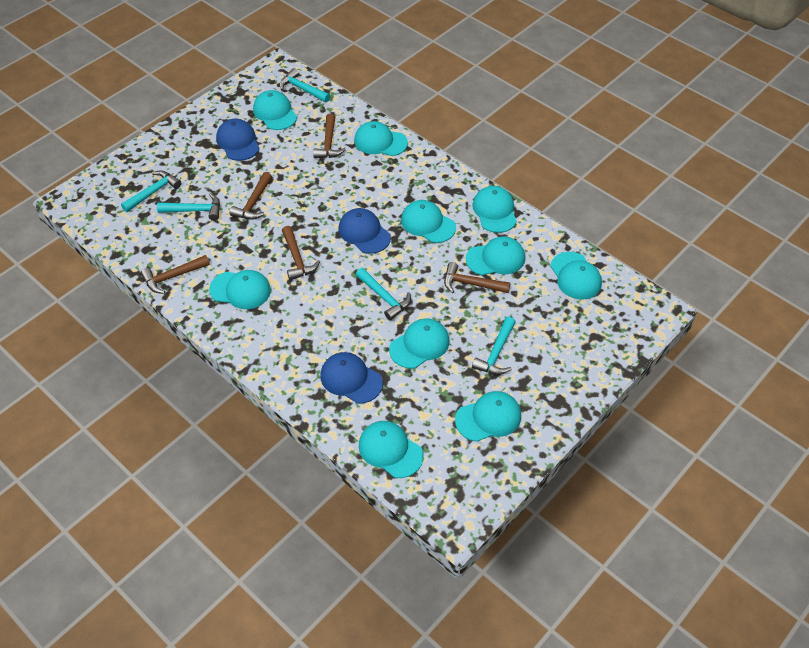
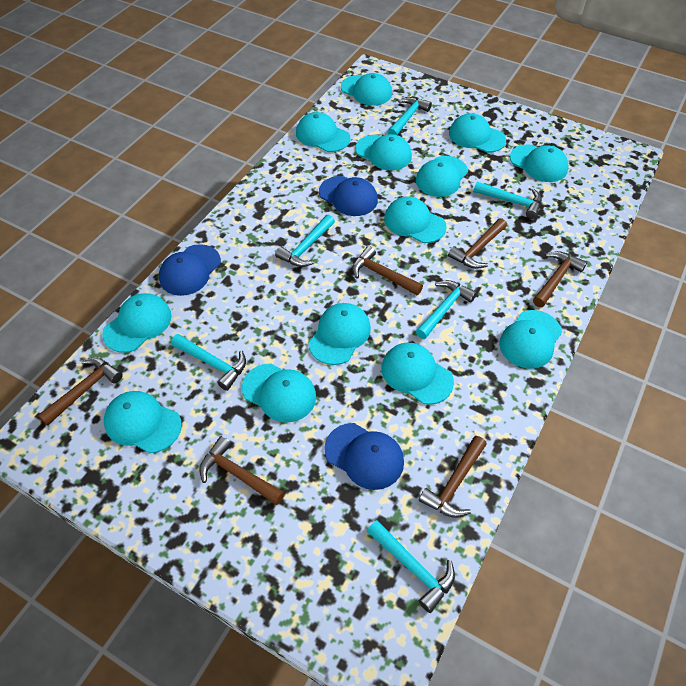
brown hammer: 5 -> 6
turquoise cap: 10 -> 13
turquoise hammer: 5 -> 6

